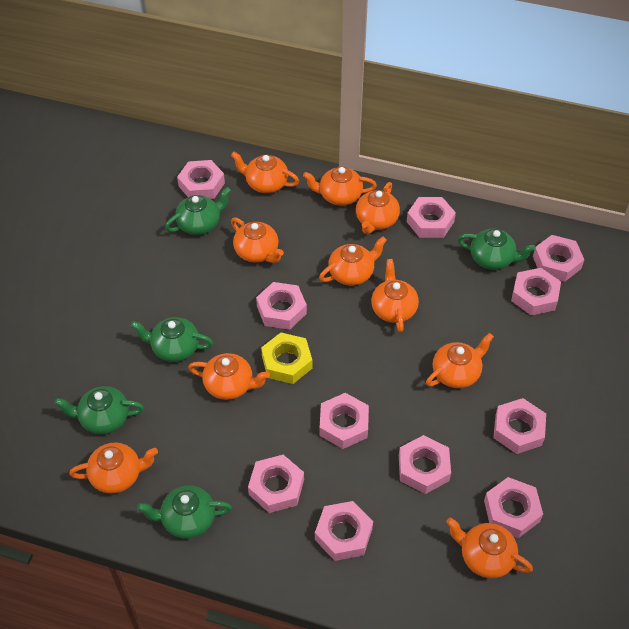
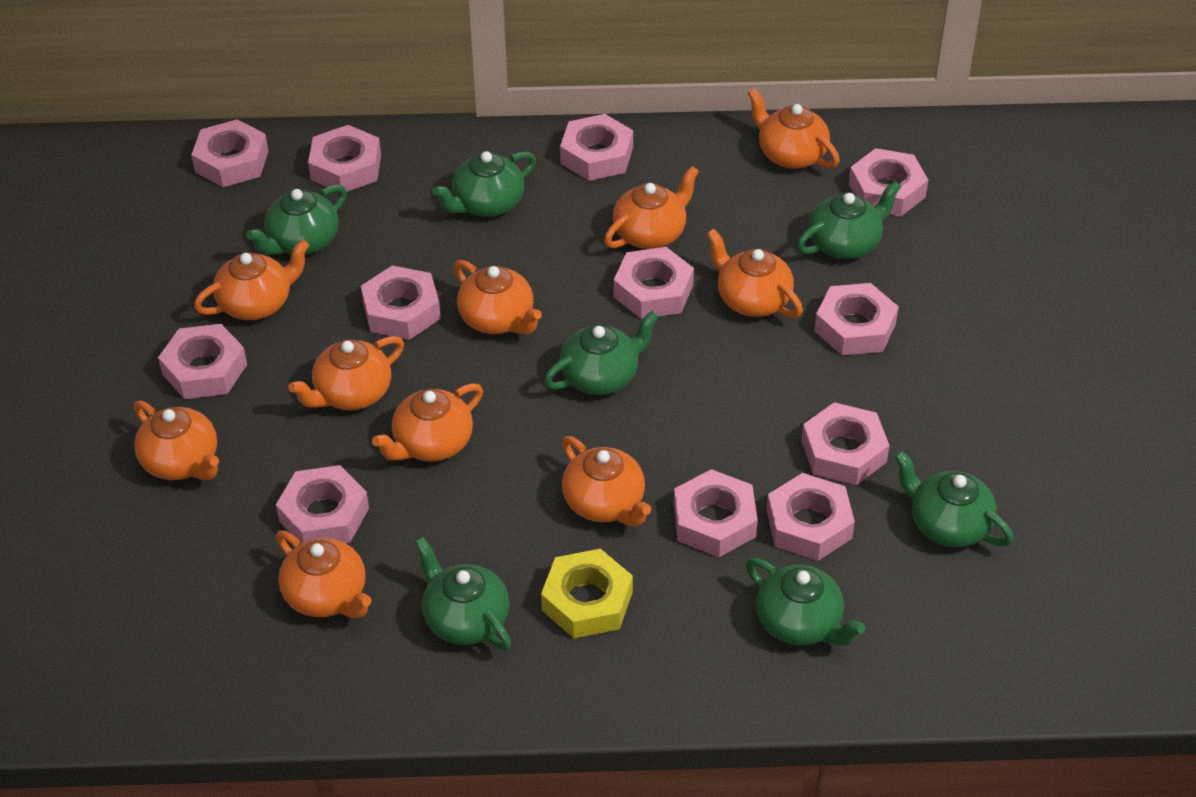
green teapot: 5 -> 7
pink nut: 11 -> 12

